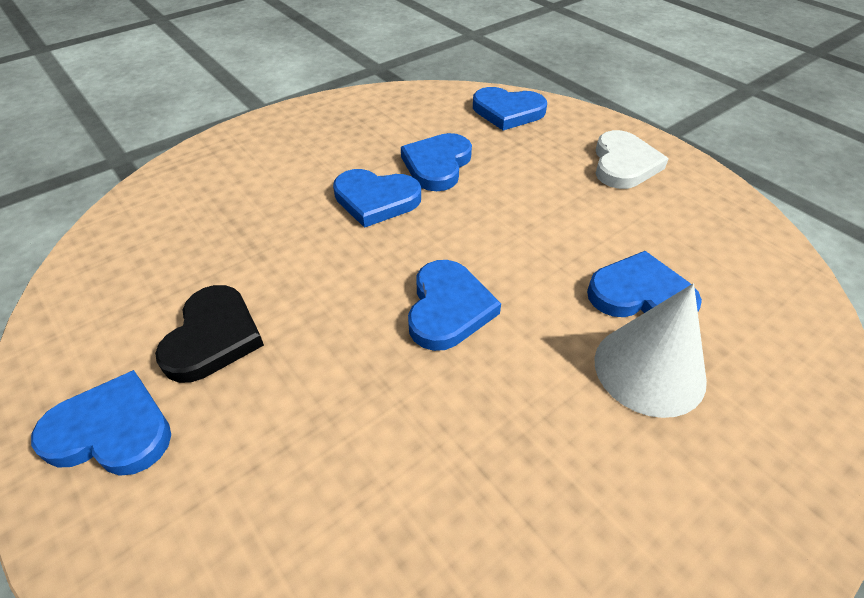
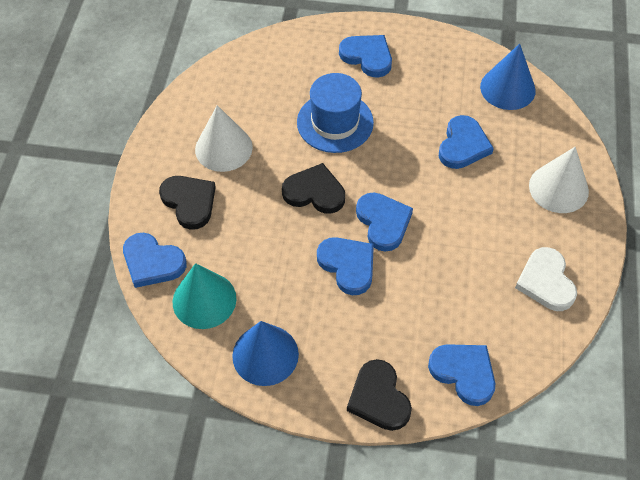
black heart: 1 -> 3
blue cone: 0 -> 2
blue hat: 0 -> 1
turquoise cone: 0 -> 1
white cone: 1 -> 2

